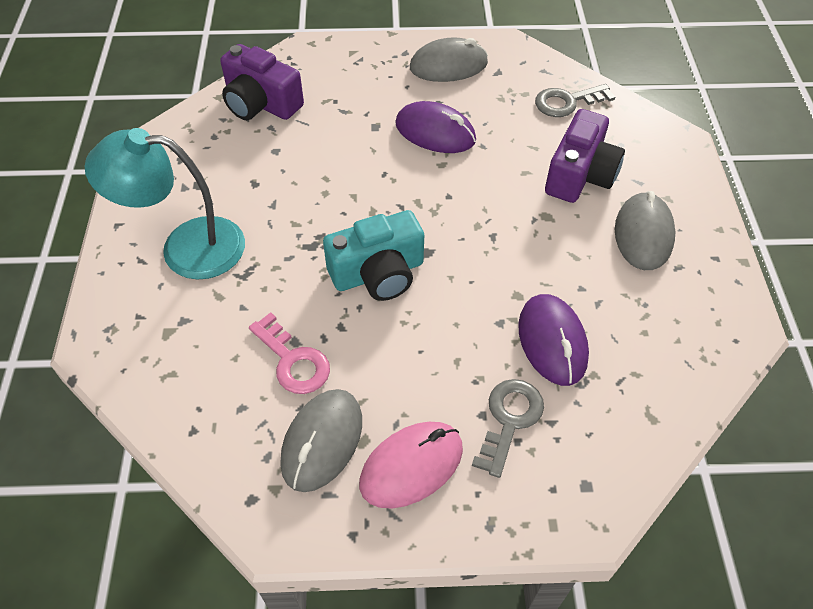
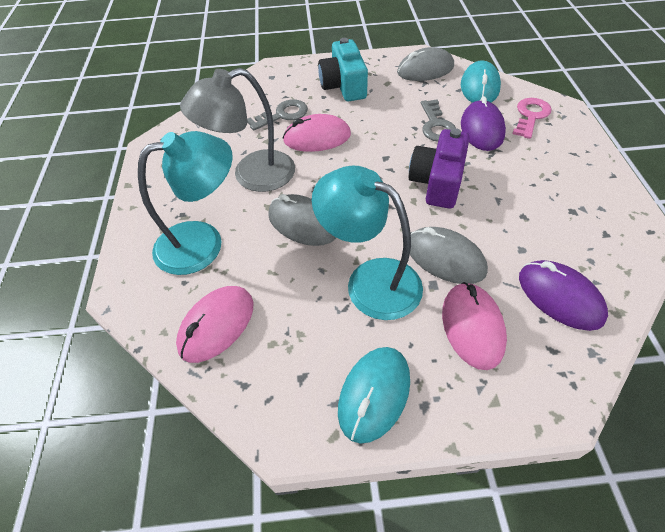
grey lamp: 0 -> 1
pink mouse: 1 -> 3
purple camera: 2 -> 1
turquoise lamp: 1 -> 2
turquoise mouse: 0 -> 2

